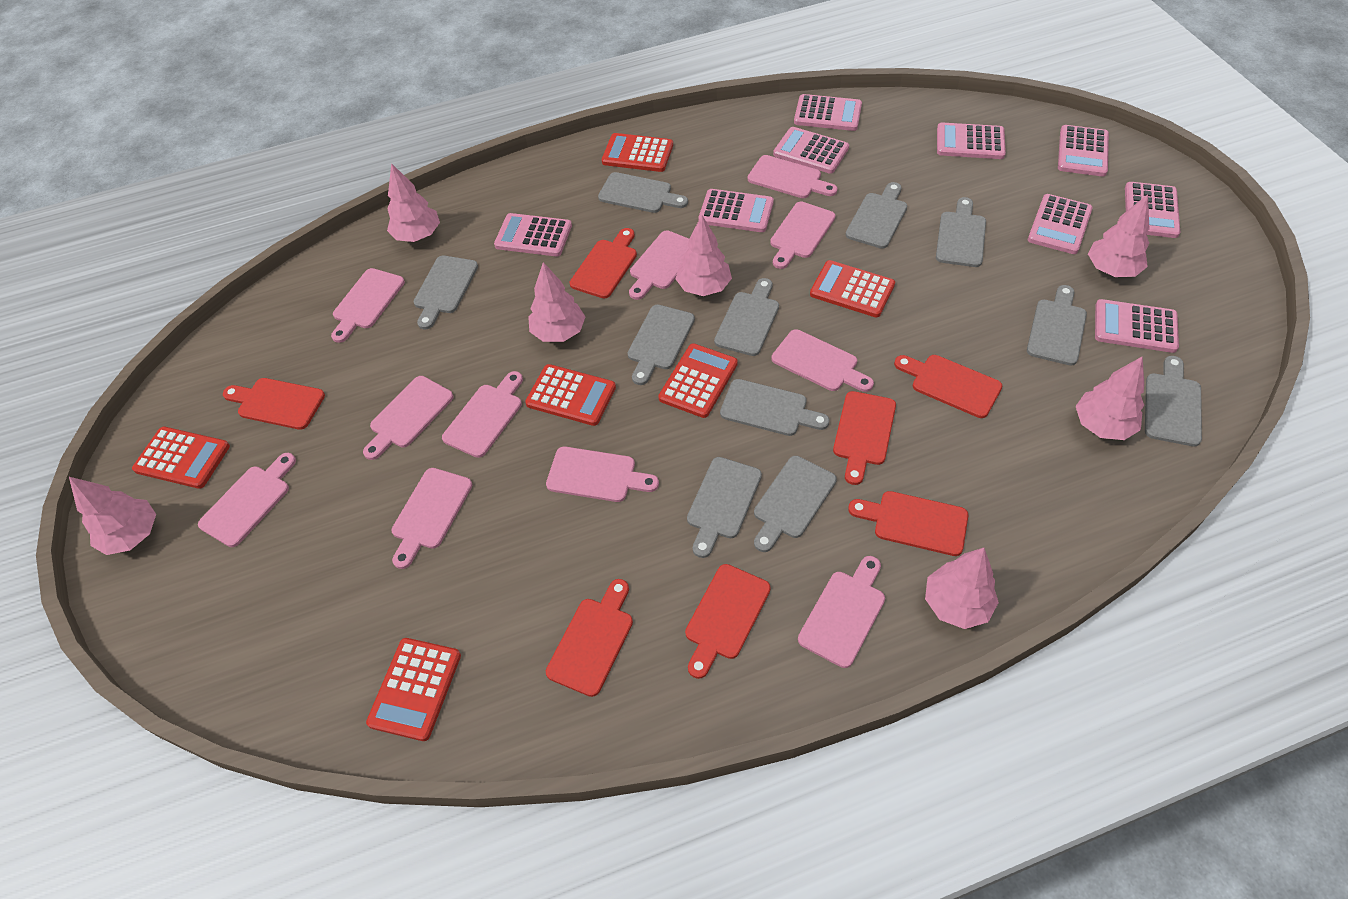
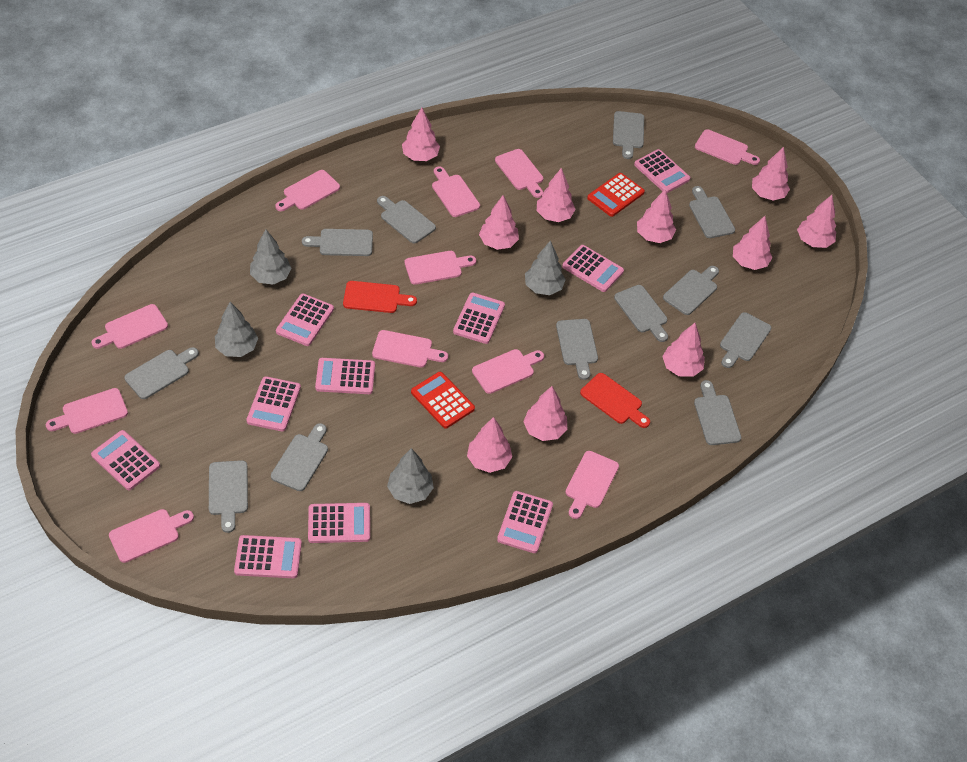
grey cutting board: 11 -> 12
grey tree: 0 -> 4
pink calculator: 9 -> 10
pink tree: 7 -> 10
red calculator: 6 -> 2
red cutting board: 7 -> 2

